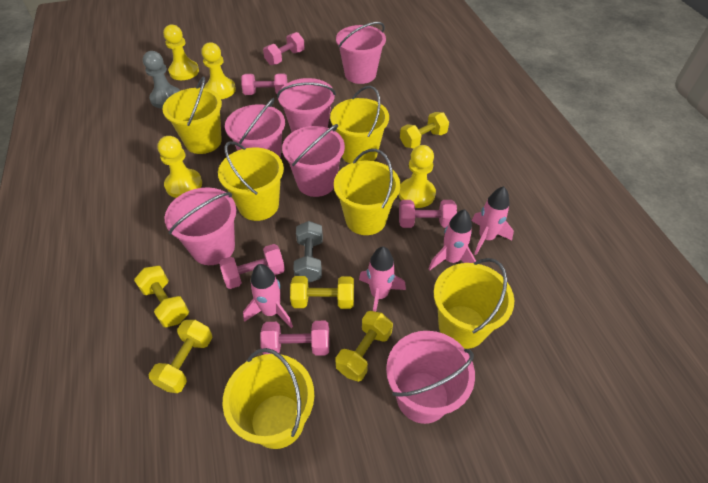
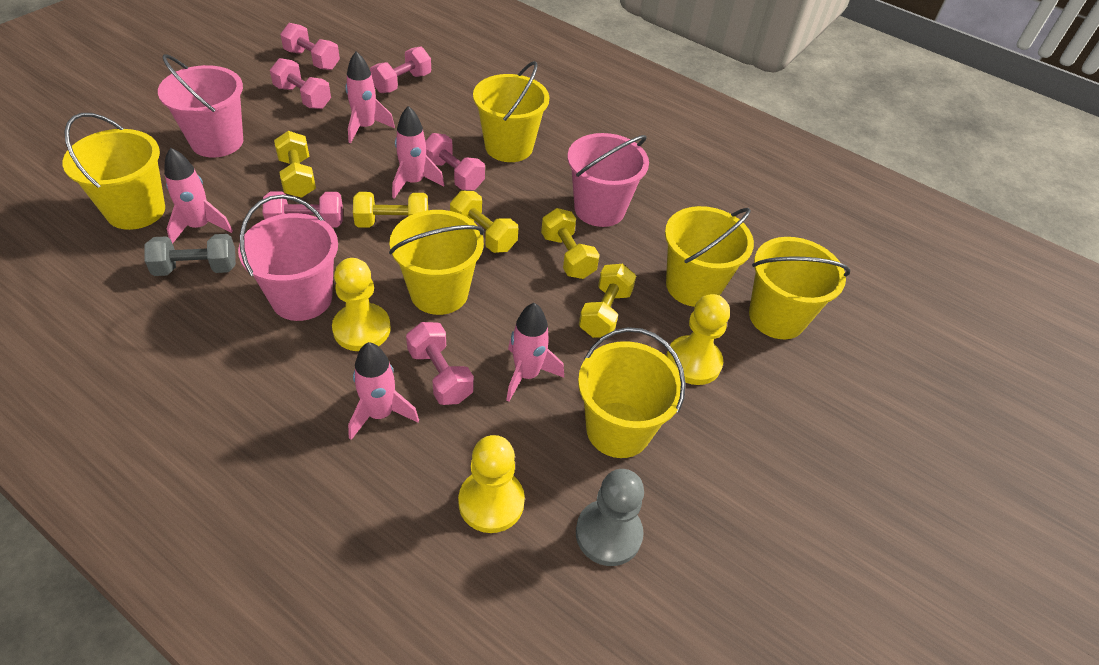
pink bucket: 6 -> 3
pink dumbbell: 5 -> 6
pink rocket: 4 -> 5
yellow pawn: 4 -> 3

